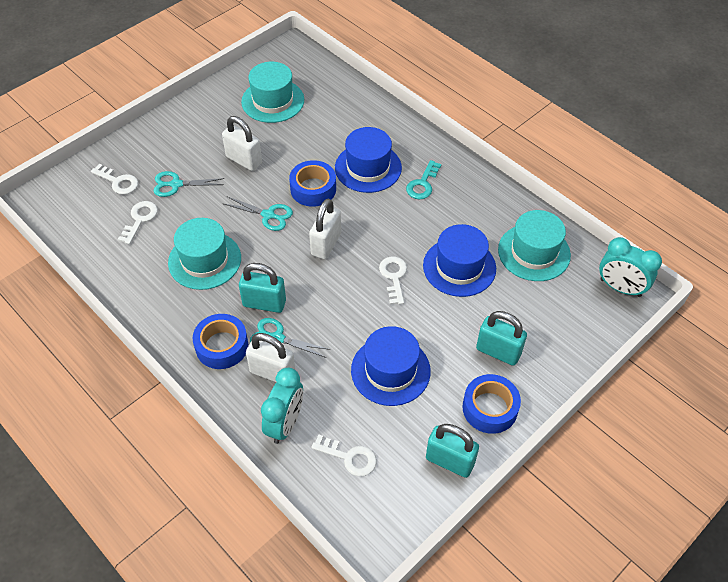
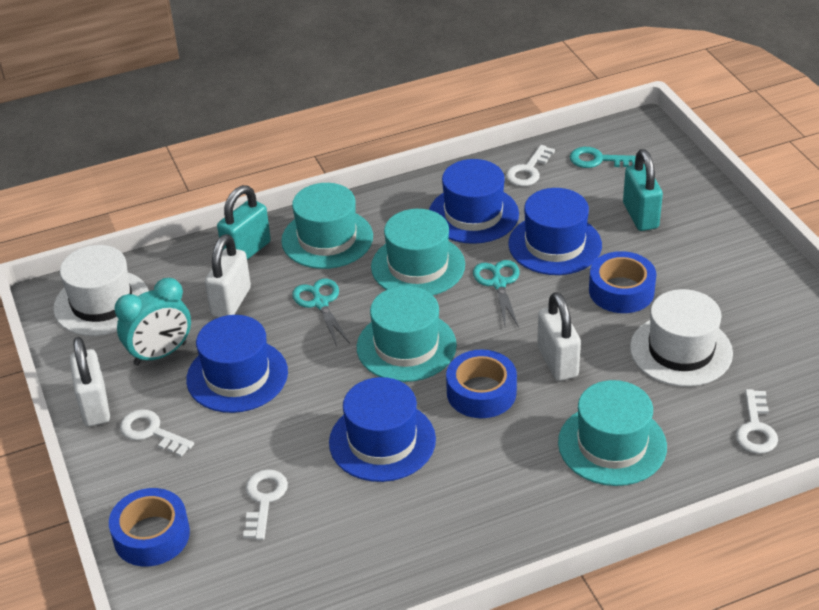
blue hat: 3 -> 4
turquoise clock: 2 -> 1
turquoise hat: 3 -> 4
turquoise padlock: 3 -> 2
turquoise scissors: 3 -> 2
white hat: 0 -> 2

